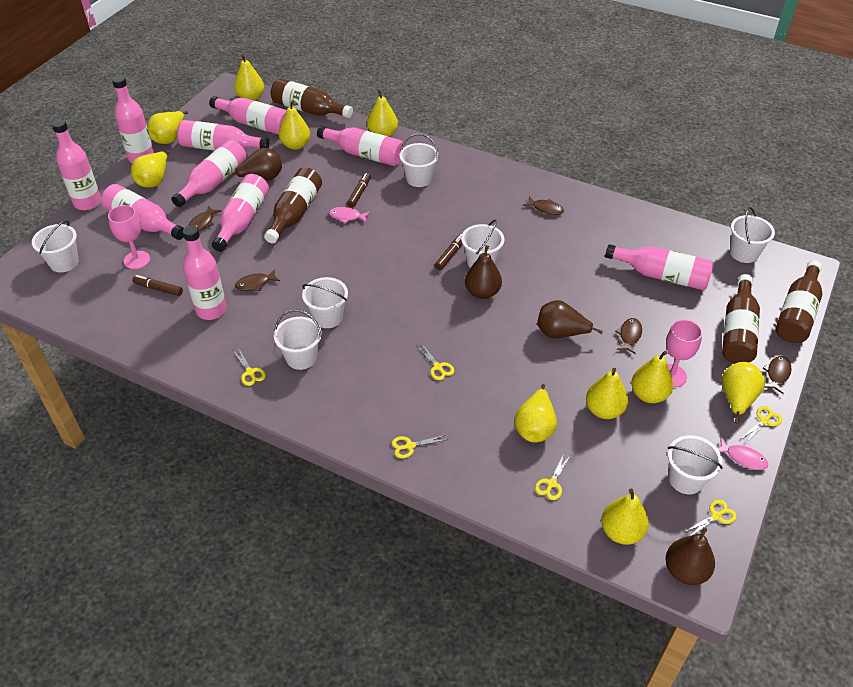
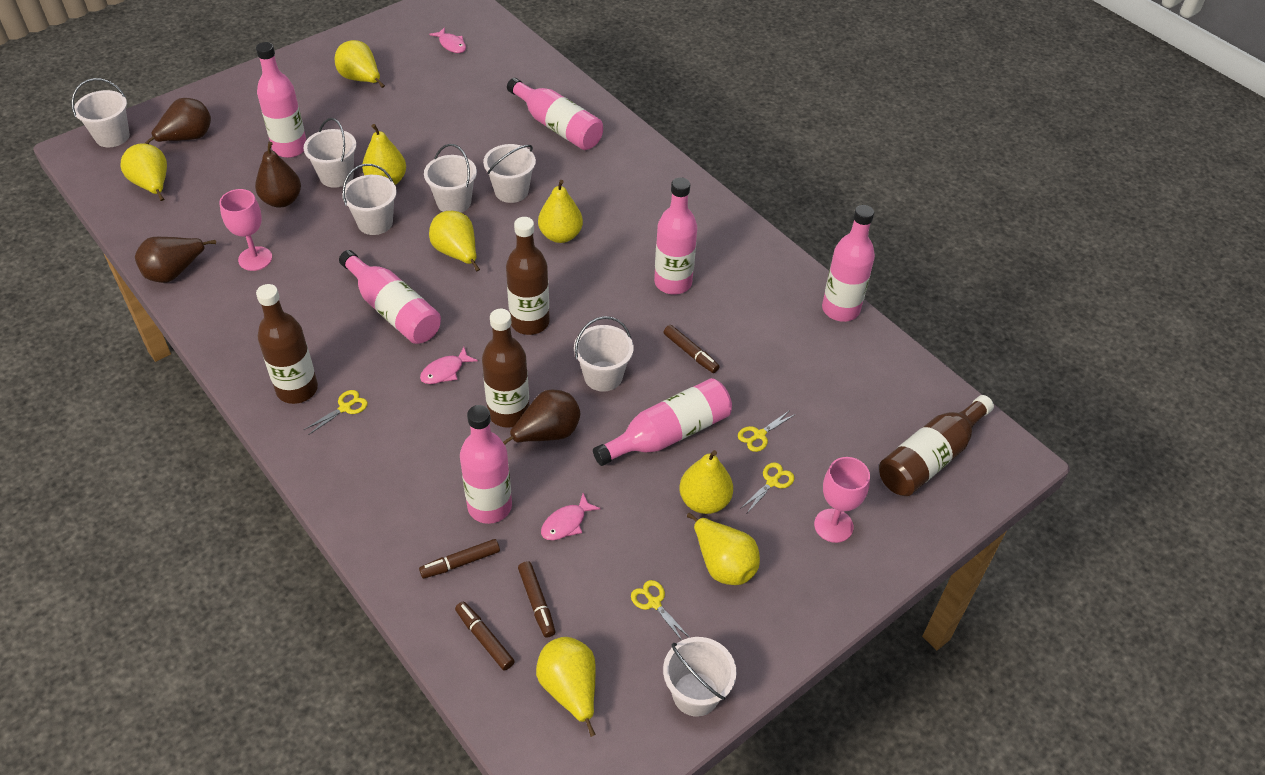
brown fish: 5 -> 0
brown marker: 3 -> 4
pink bottle: 10 -> 7
pink fish: 2 -> 3
yellow pear: 10 -> 8
yellow scissors: 6 -> 4

